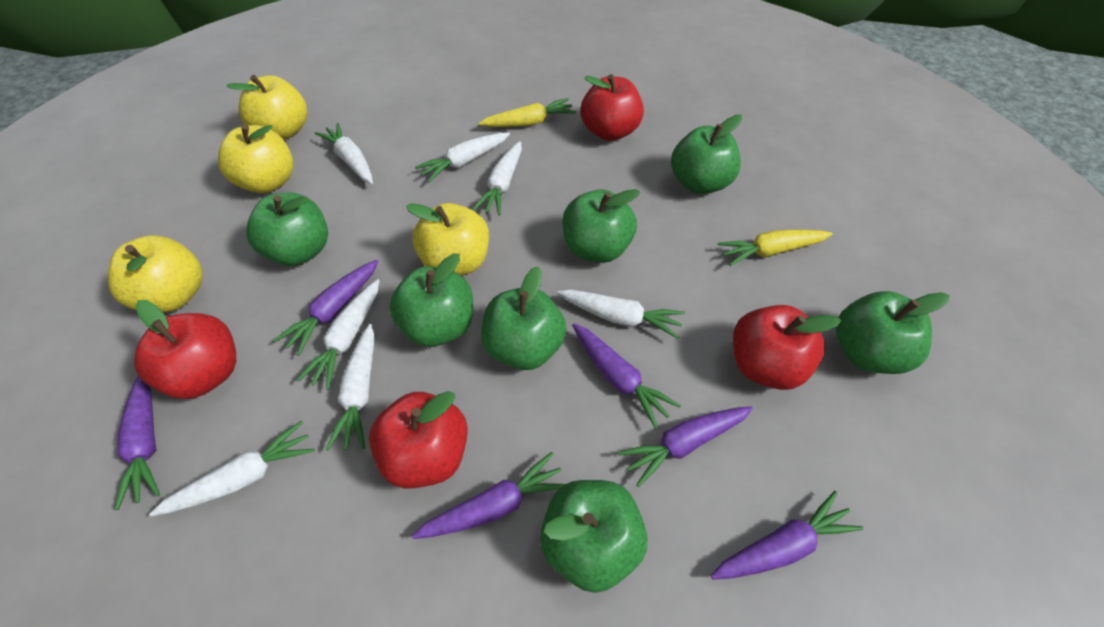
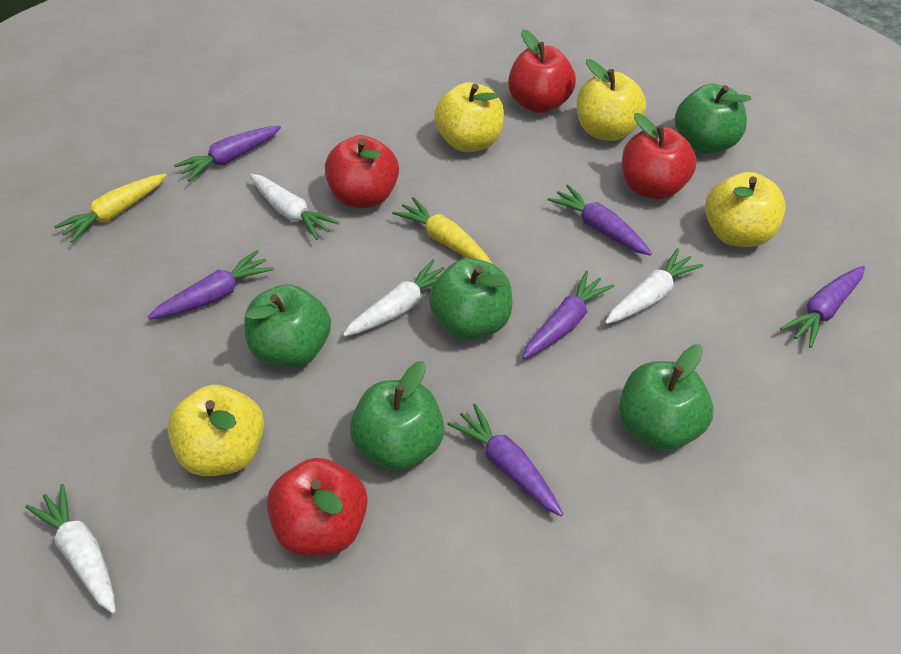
green apple: 7 -> 5
white carrot: 7 -> 4

